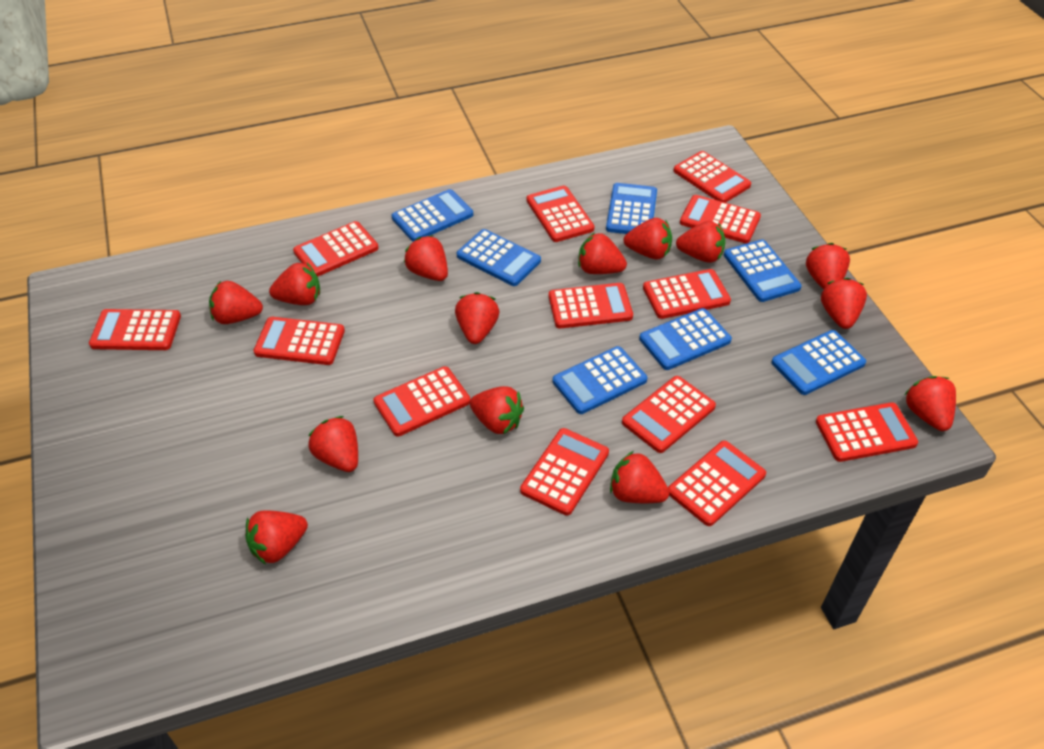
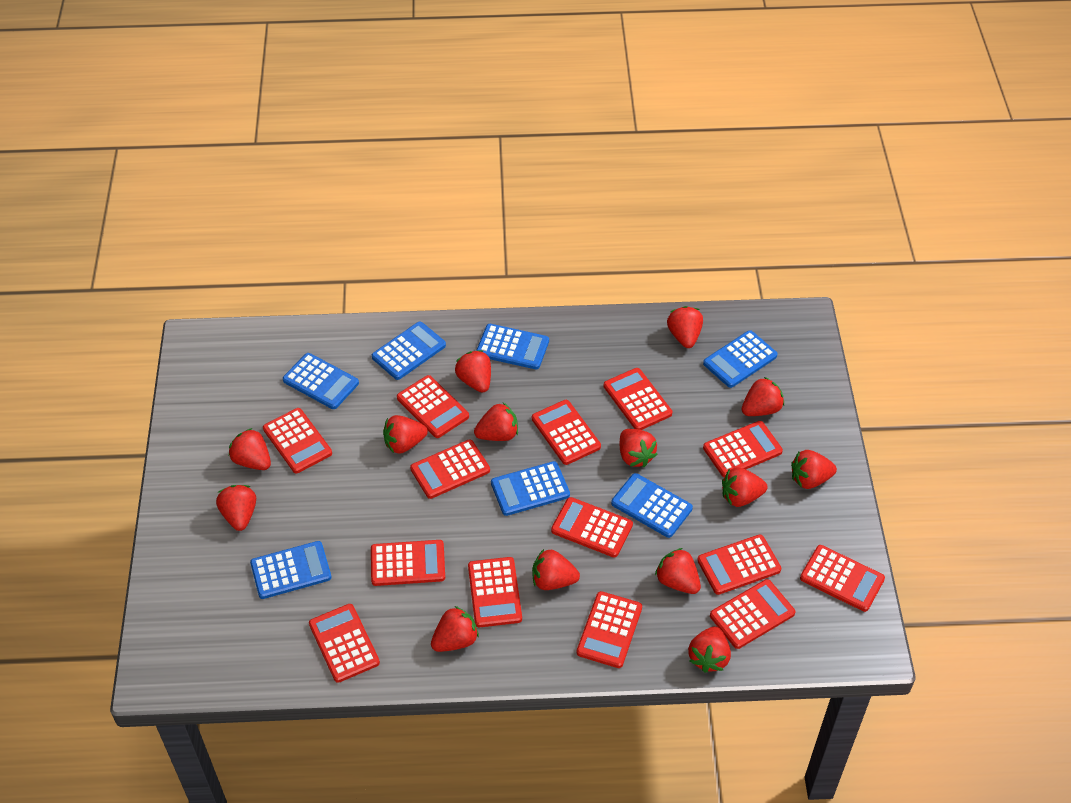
red calculator: 13 -> 14

